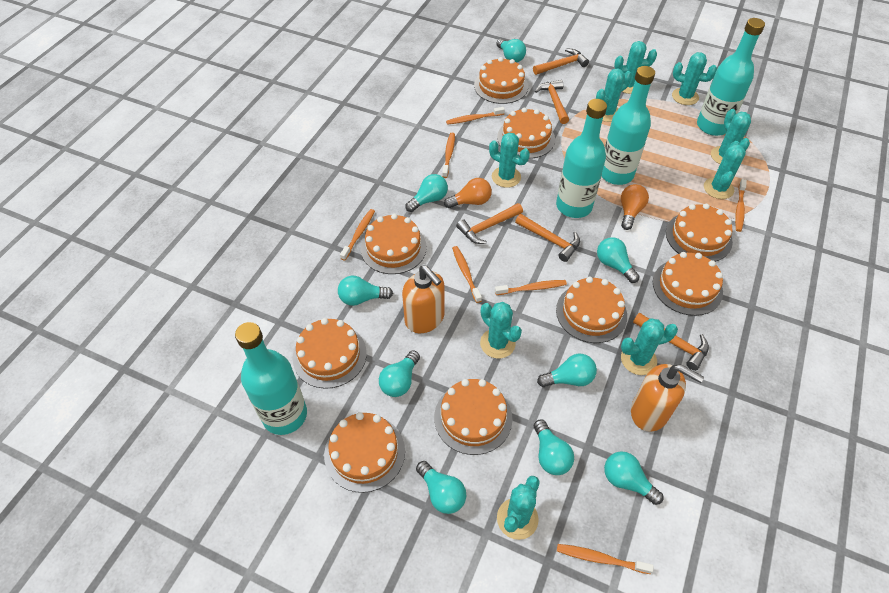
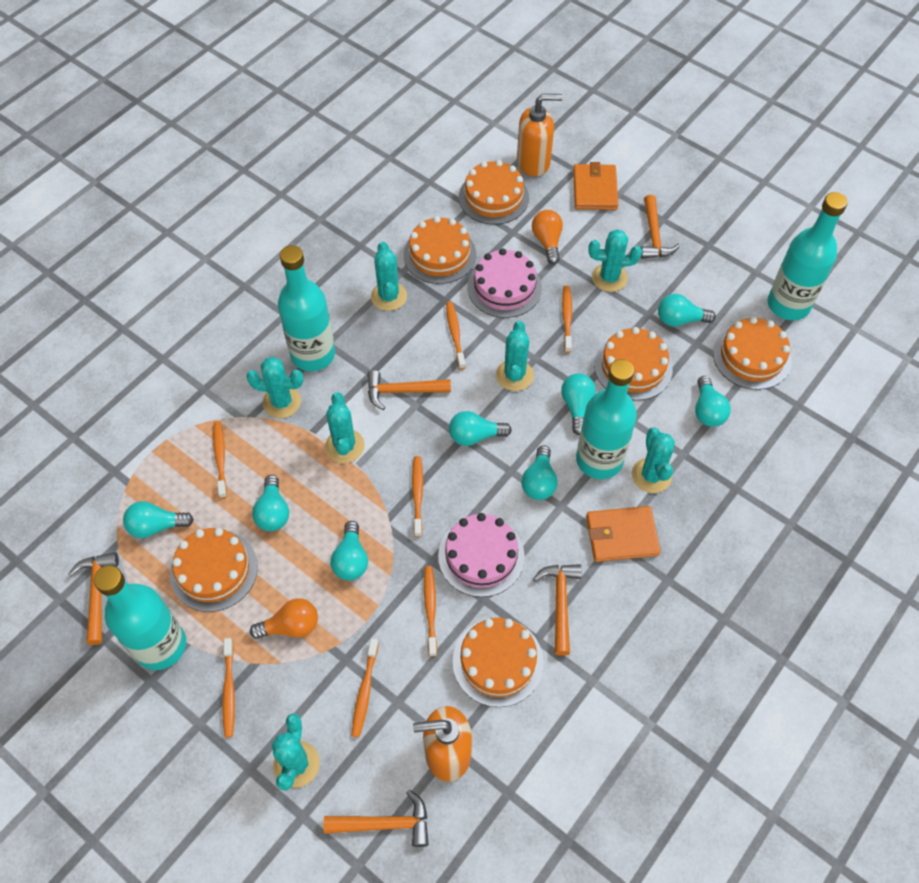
orange cake: 9 -> 6
orange wallet: 0 -> 2
pink cake: 0 -> 2
turquoise cactus: 9 -> 7
turquoise light bulb: 9 -> 8

